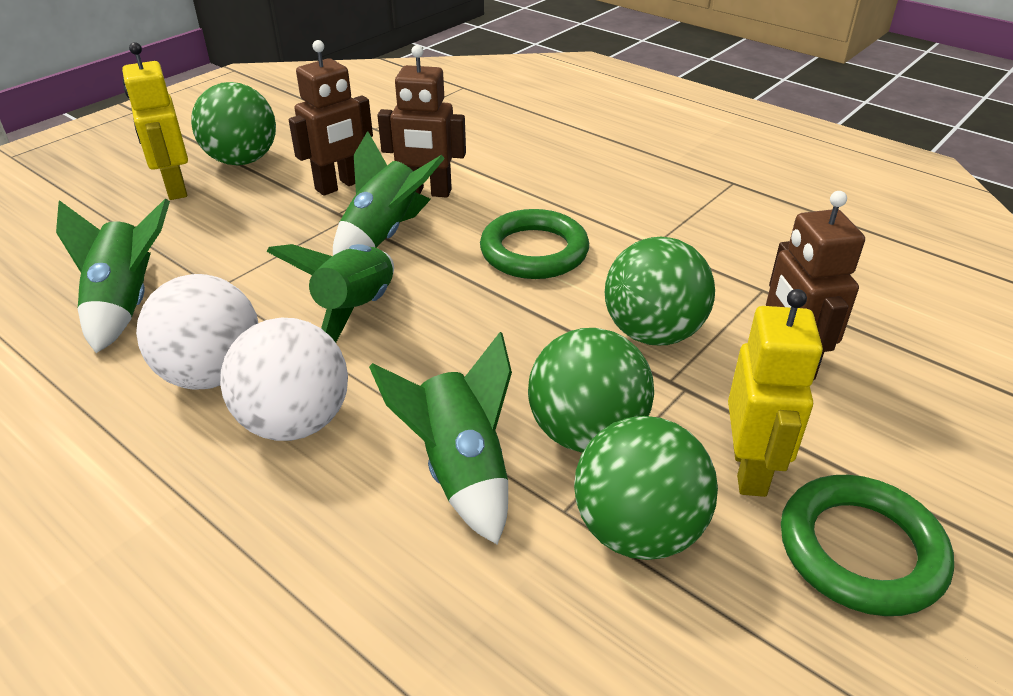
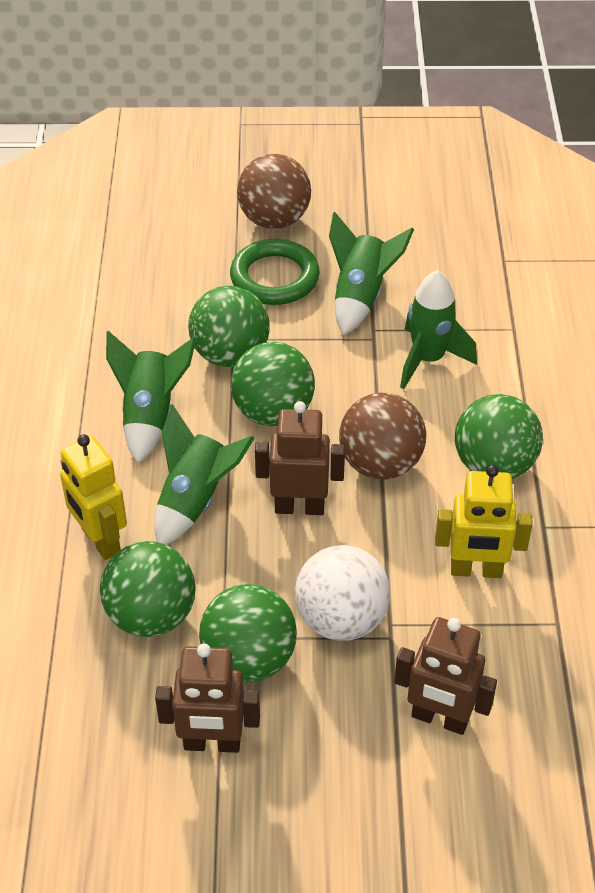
brown ball: 0 -> 2
green ball: 4 -> 5
green ring: 2 -> 1
white ball: 2 -> 1

